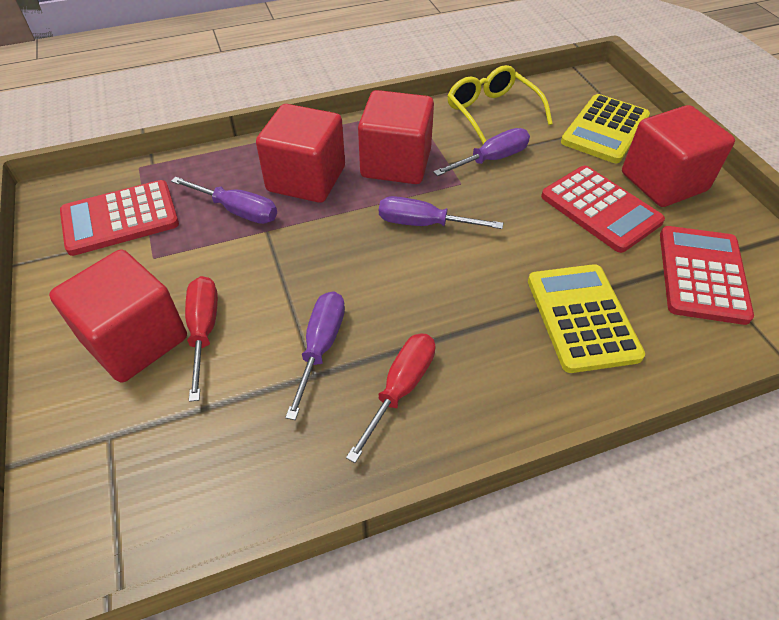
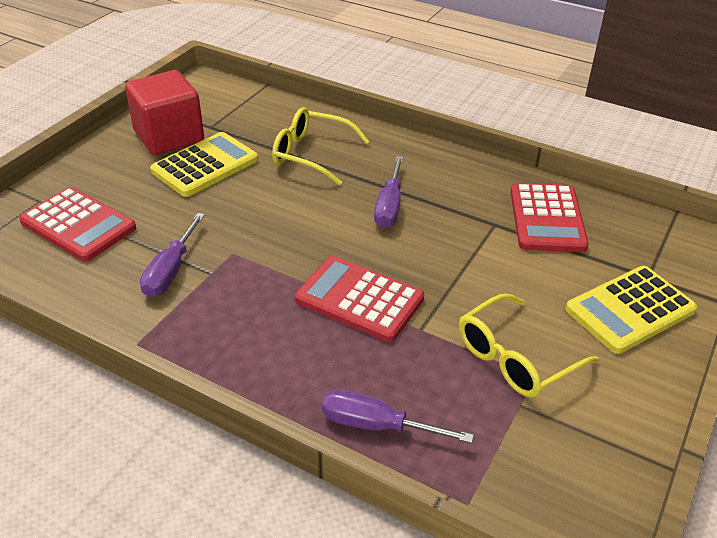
purple screwdriver: 4 -> 3
red cube: 4 -> 1
red screwdriver: 2 -> 0
yellow glasses: 1 -> 2

